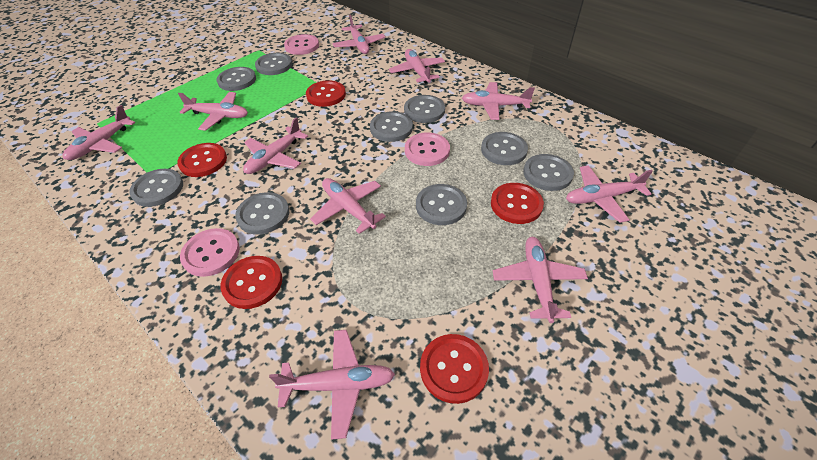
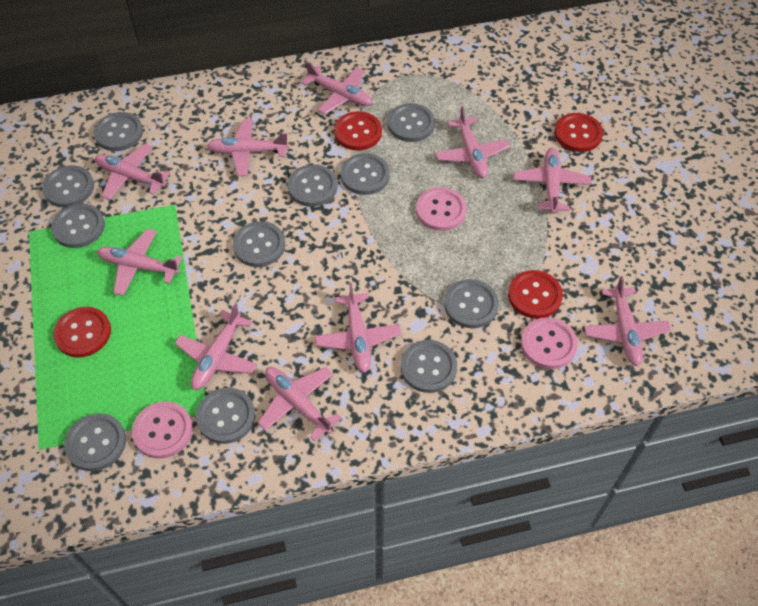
grey button: 9 -> 11
red button: 5 -> 4

